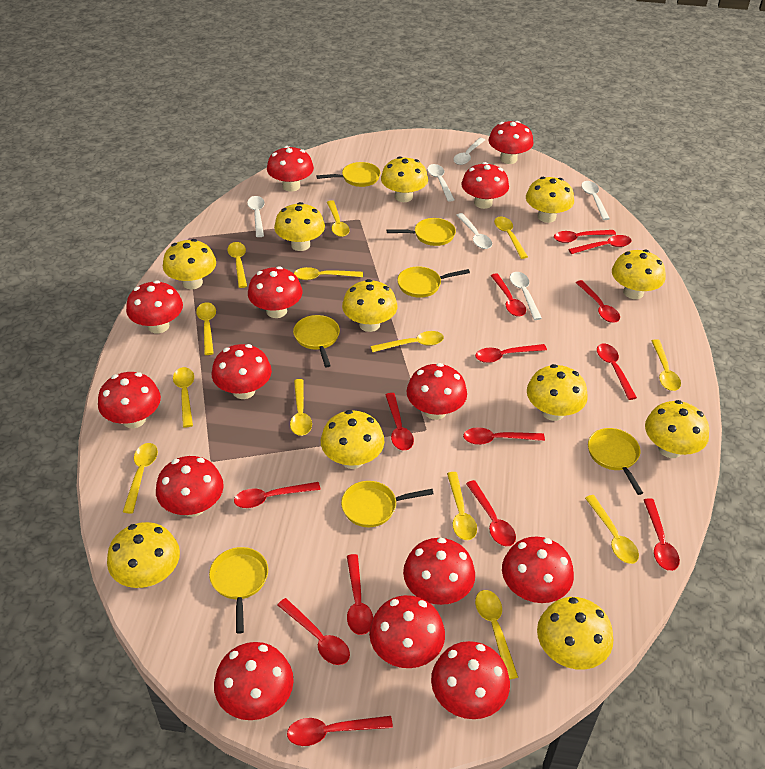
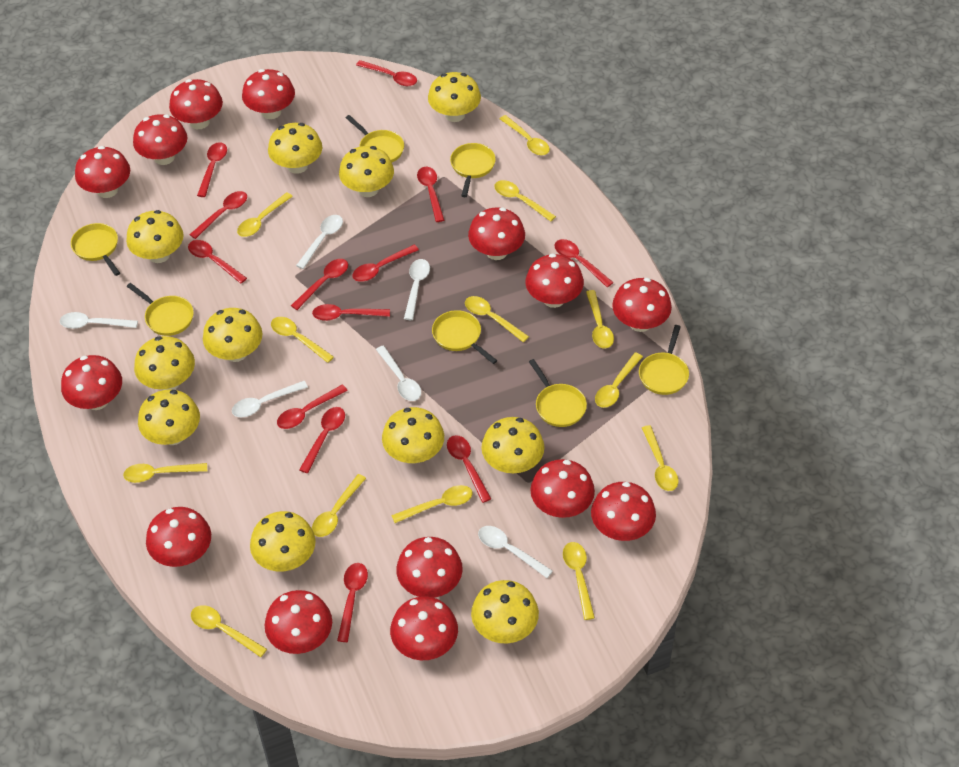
red spoon: 14 -> 13

